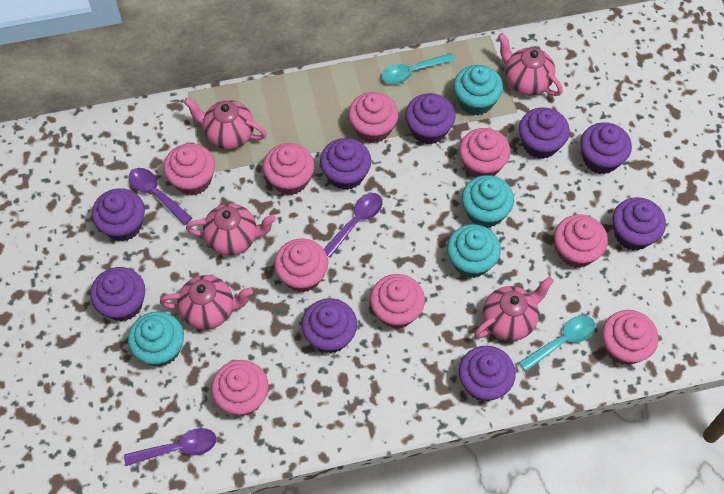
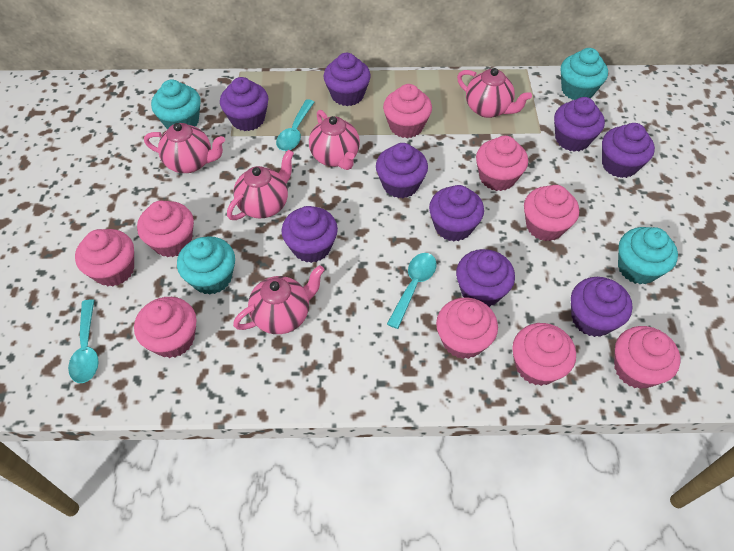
purple spoon: 3 -> 0
turquoise spoon: 2 -> 3

